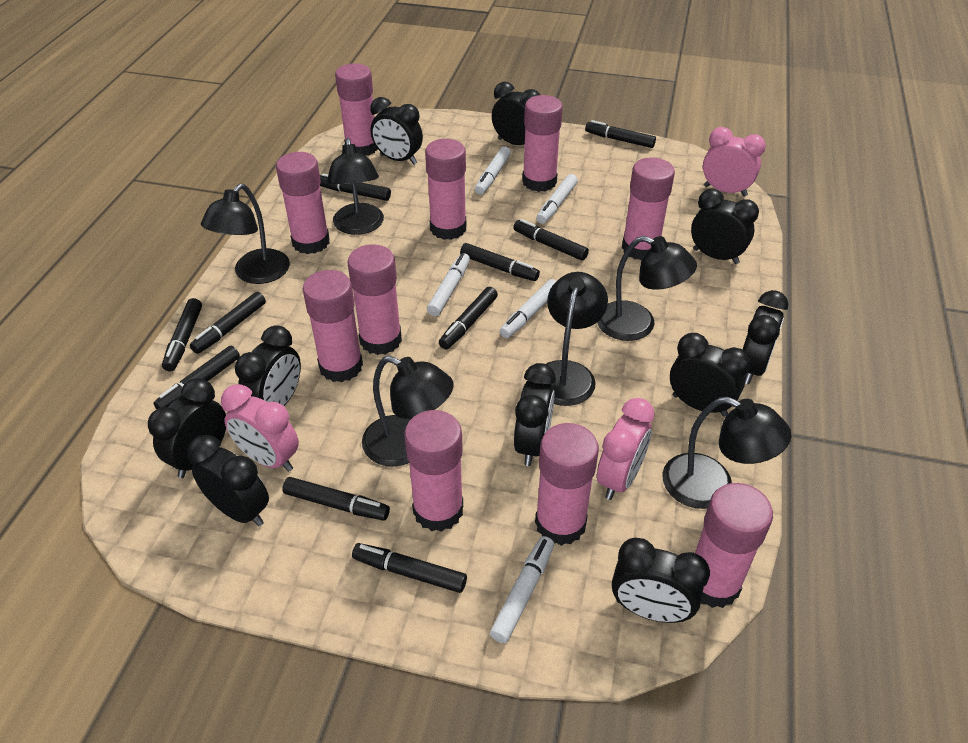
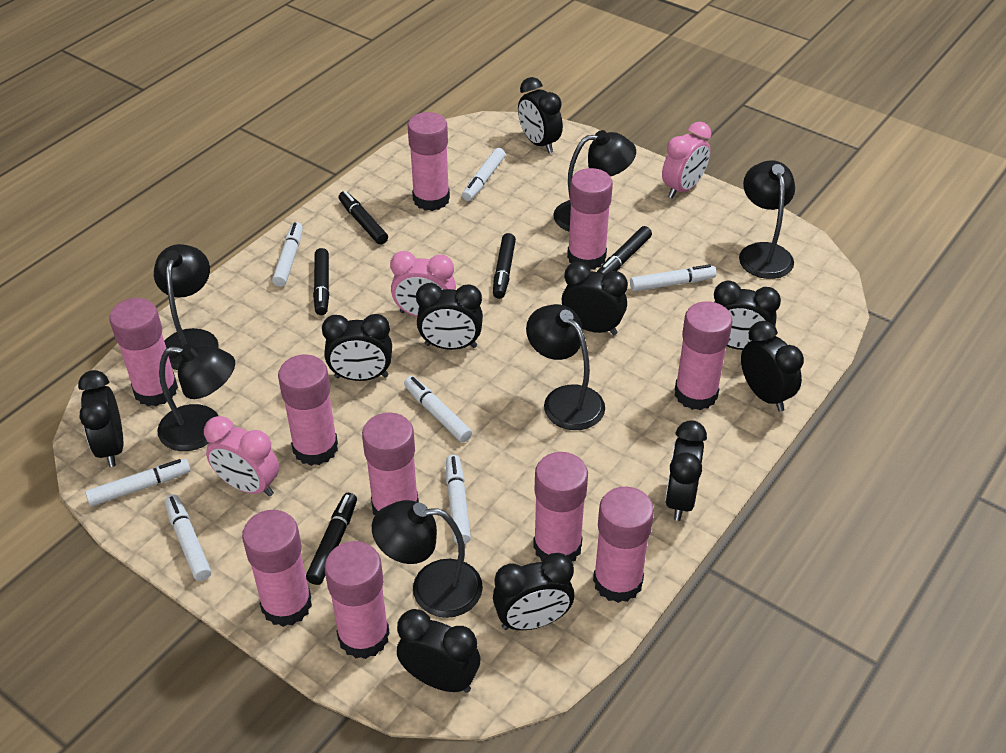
black marker: 10 -> 5
white marker: 5 -> 7

